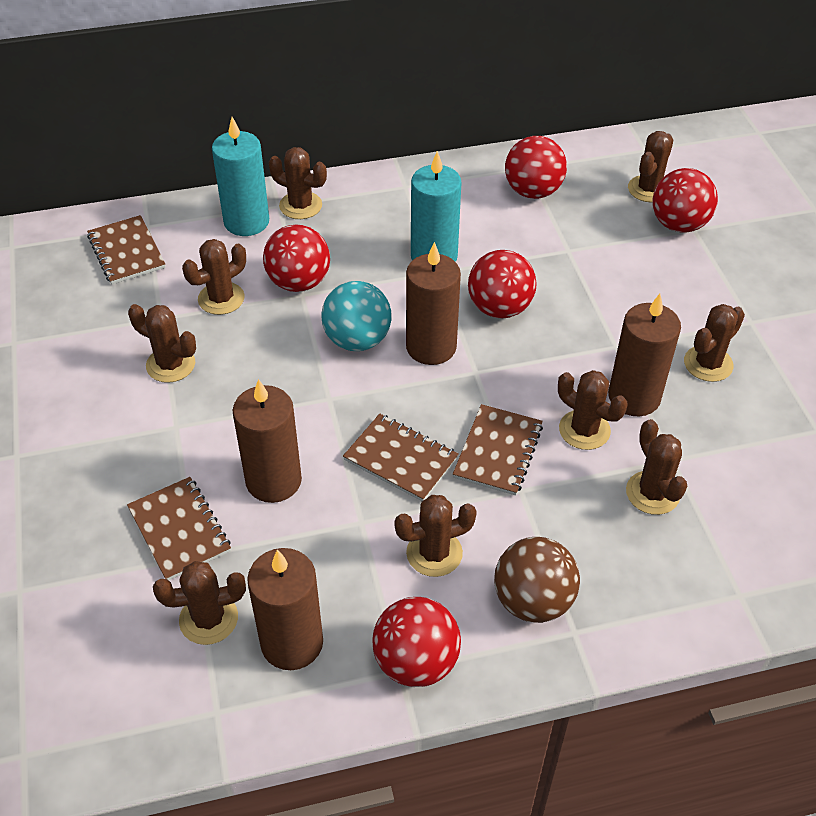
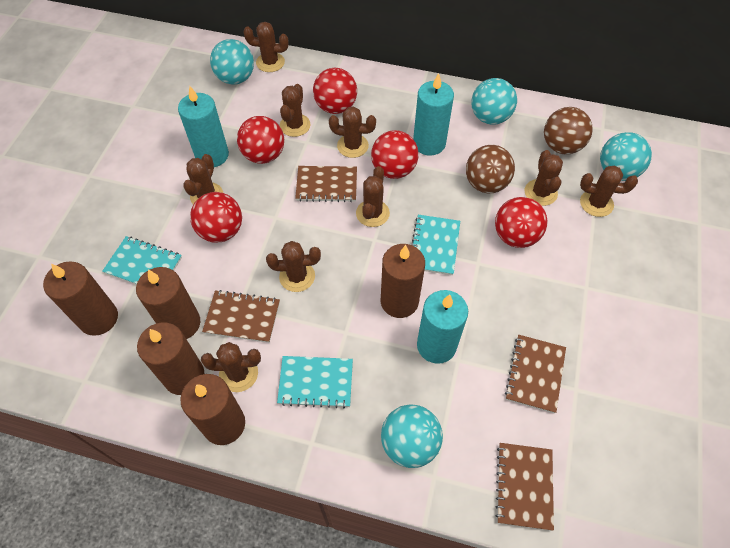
brown ball: 1 -> 2
brown candle: 4 -> 5
turquoise ball: 1 -> 4
turquoise candle: 2 -> 3
turquoise notebook: 0 -> 3

